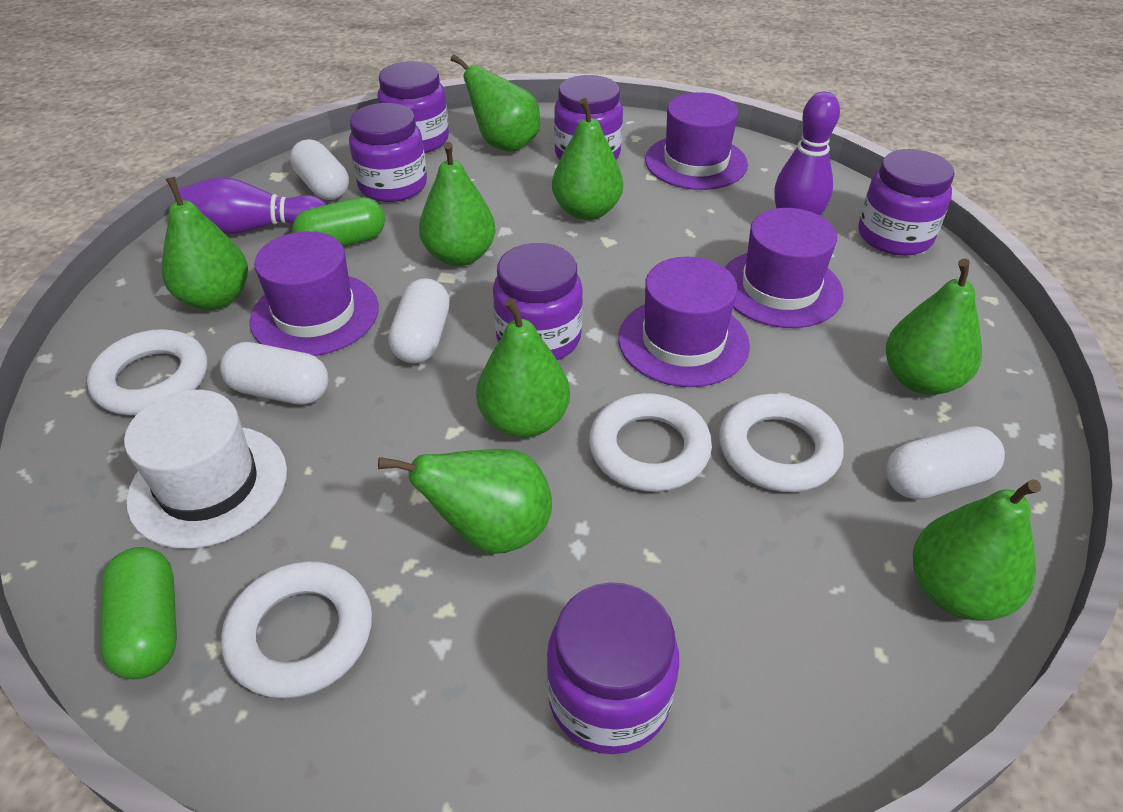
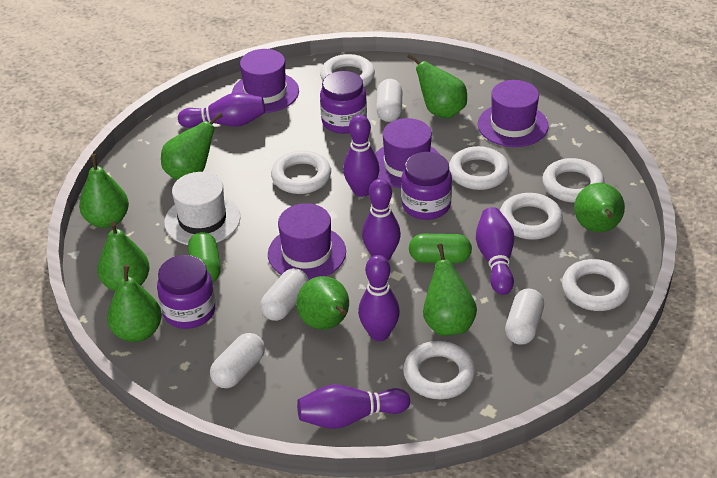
purple bowling pin: 2 -> 6
purple jar: 6 -> 3
white ring: 4 -> 7

